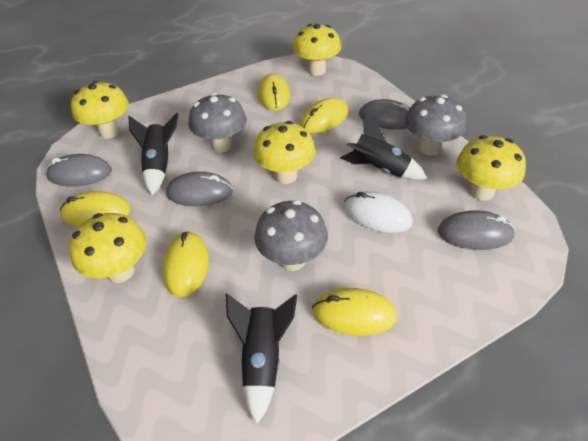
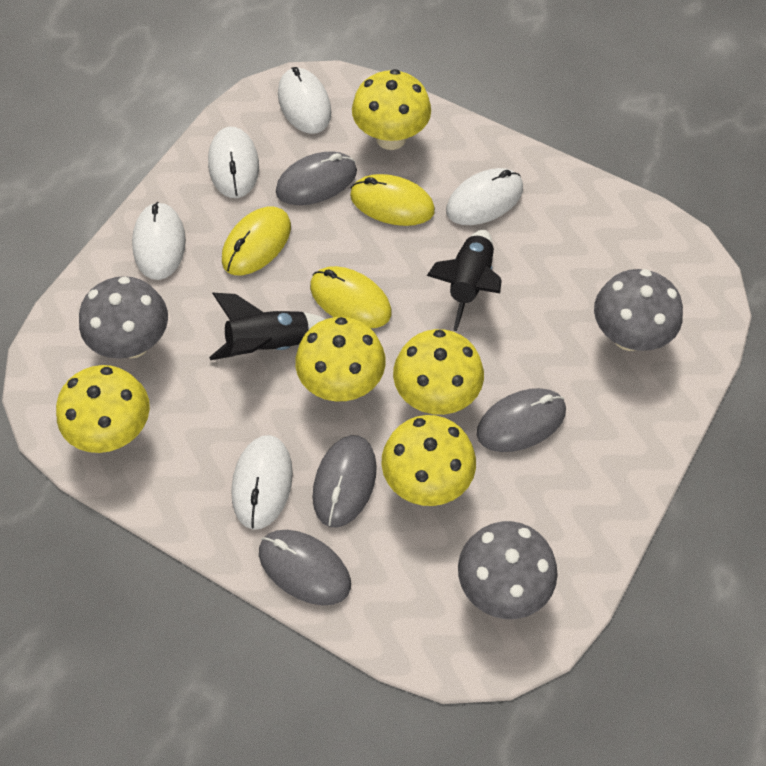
black rocket: 3 -> 2
white mouse: 1 -> 5
yellow mouse: 5 -> 3

